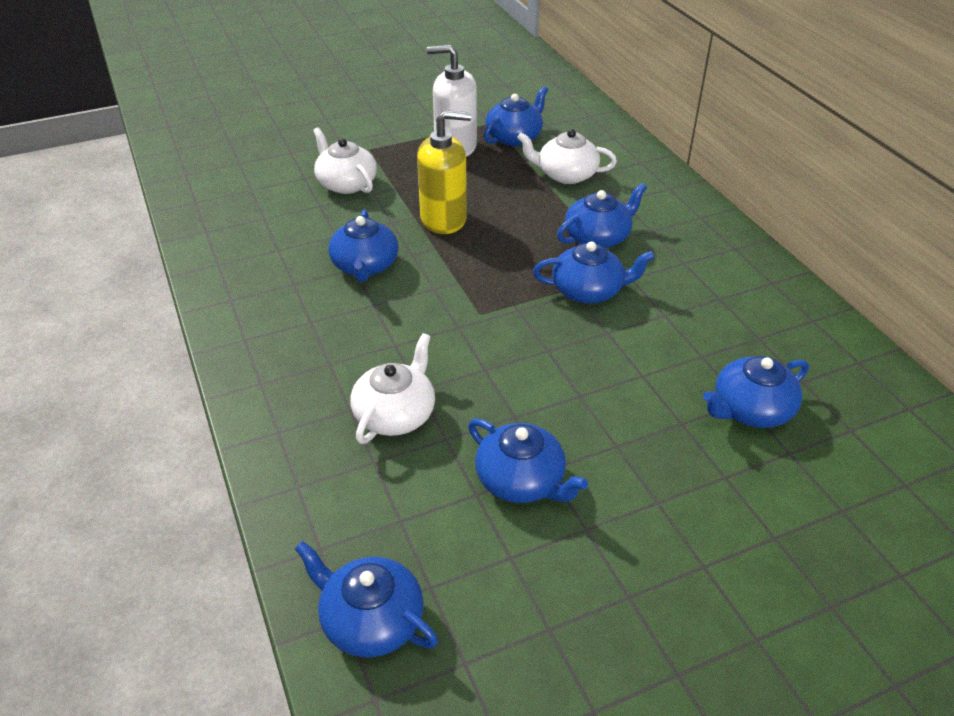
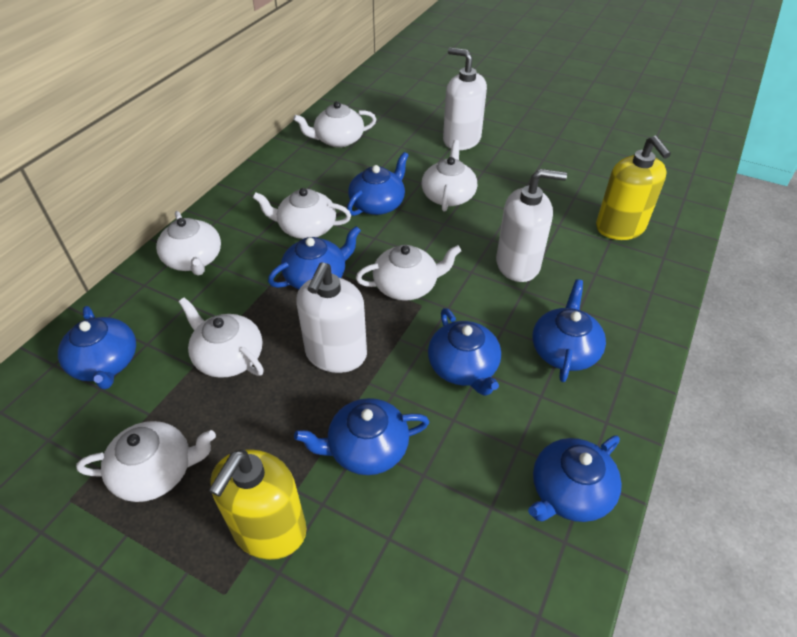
white soap dispenser: 1 -> 3
white teapot: 3 -> 7
yellow soap dispenser: 1 -> 2

